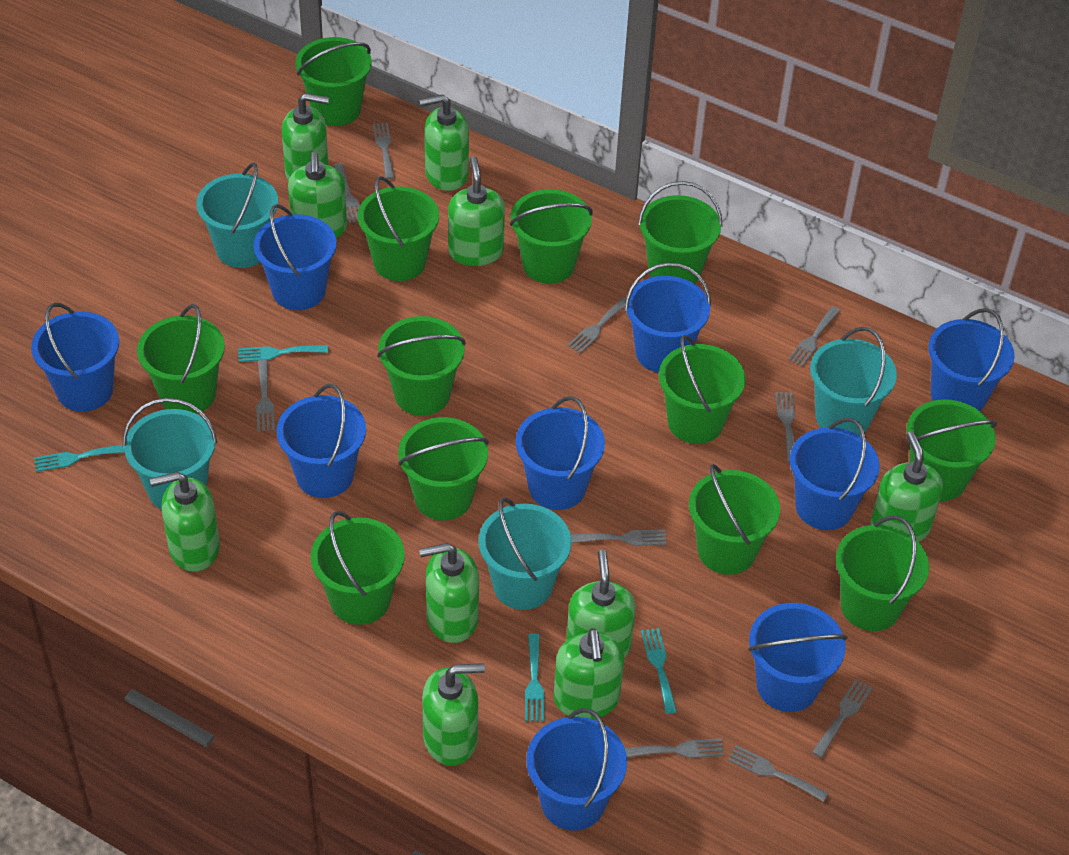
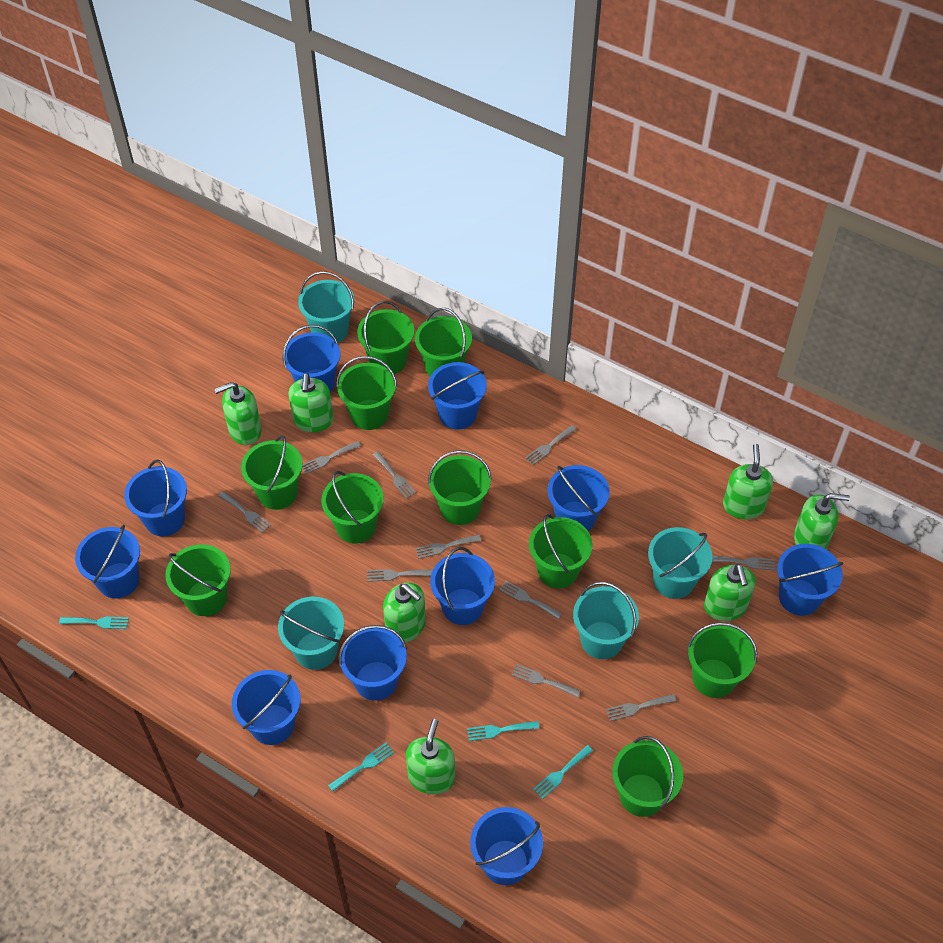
blue bucket: 9 -> 10
green bucket: 12 -> 10
green soap dispenser: 10 -> 7

